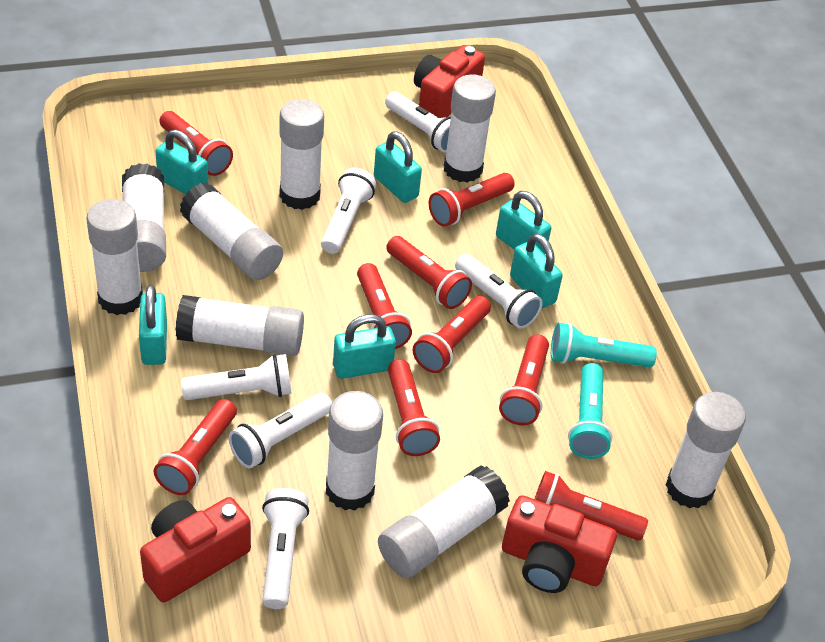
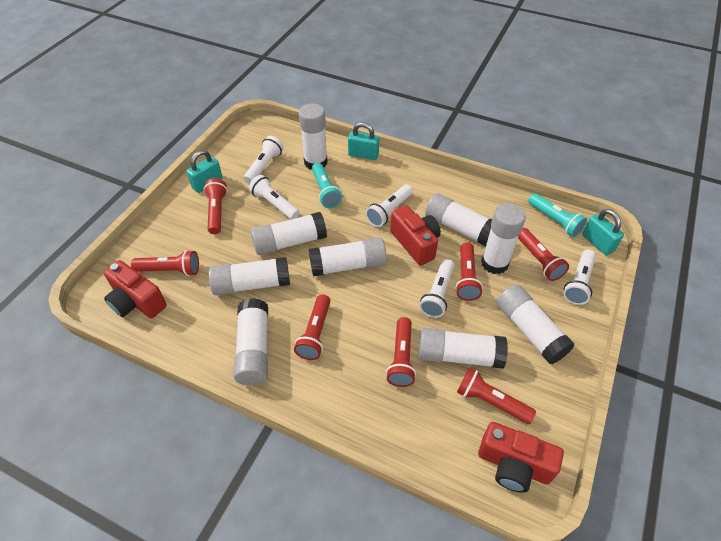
red flashlight: 9 -> 7
turquoise padlock: 6 -> 3
white flashlight: 6 -> 5

